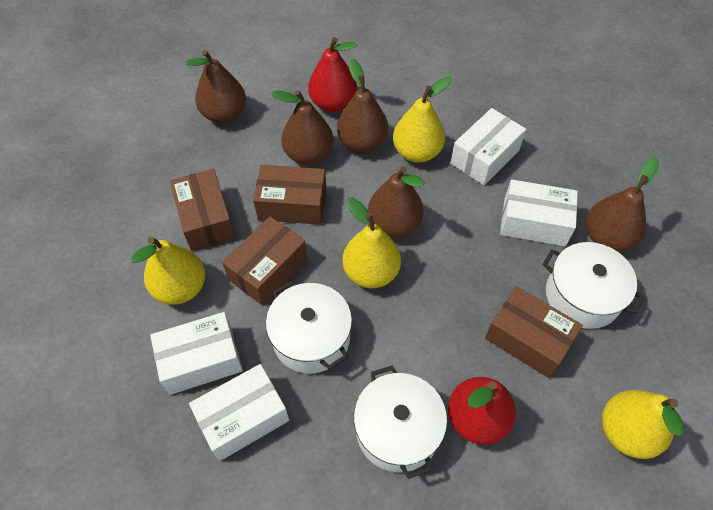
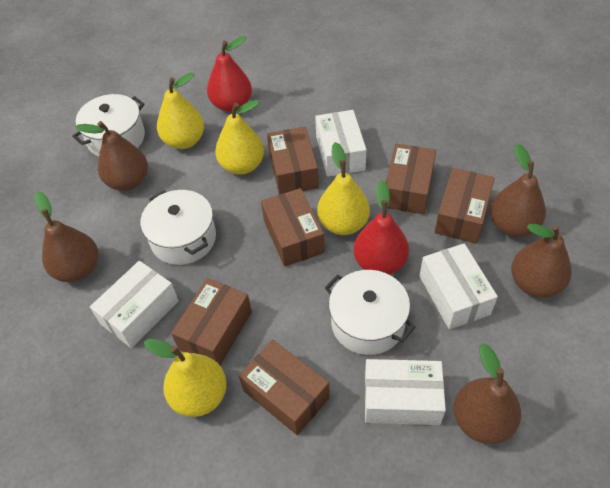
brown box: 4 -> 6

